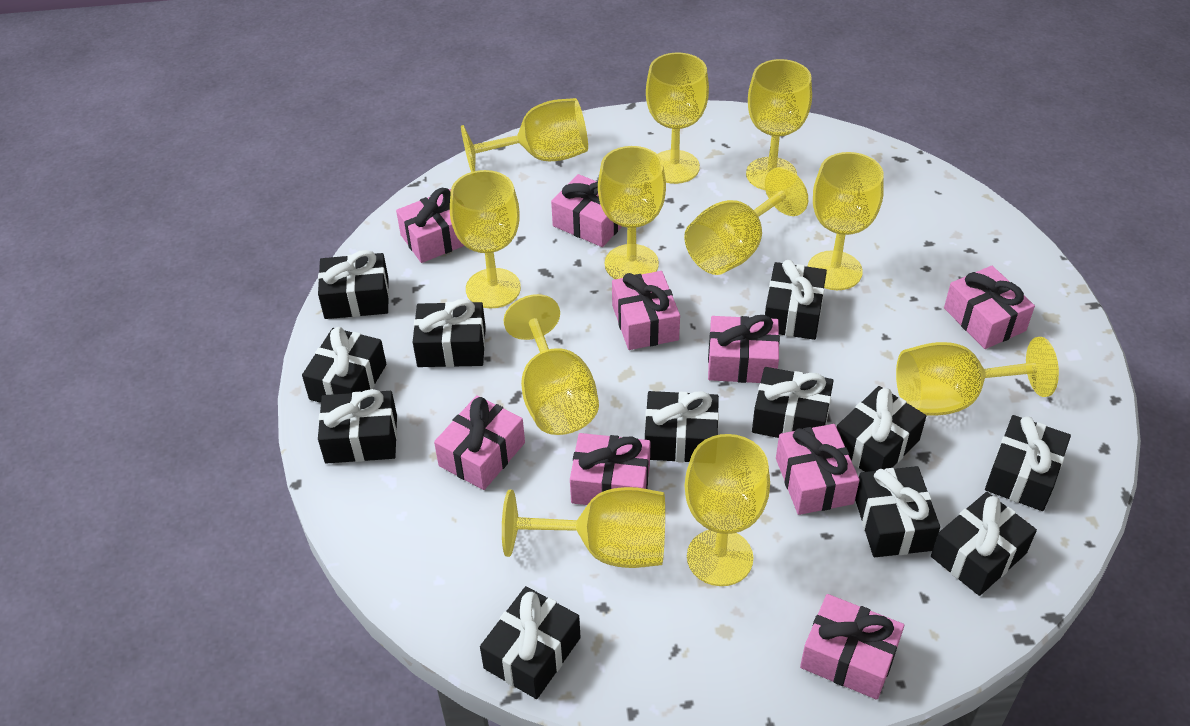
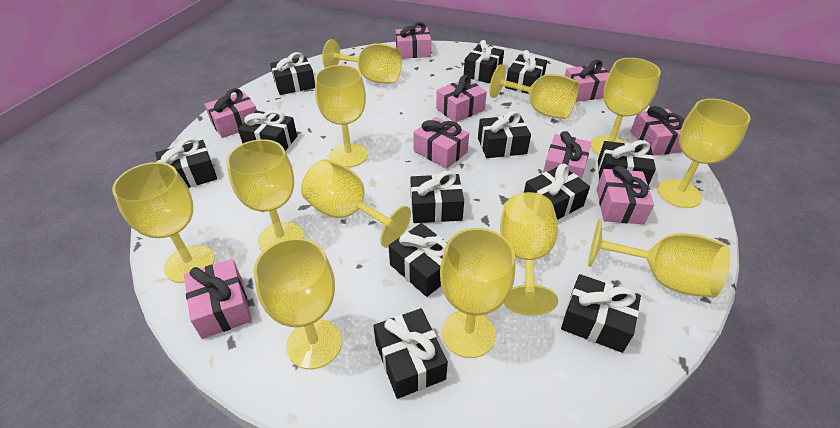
yellow goblet: 11 -> 12

